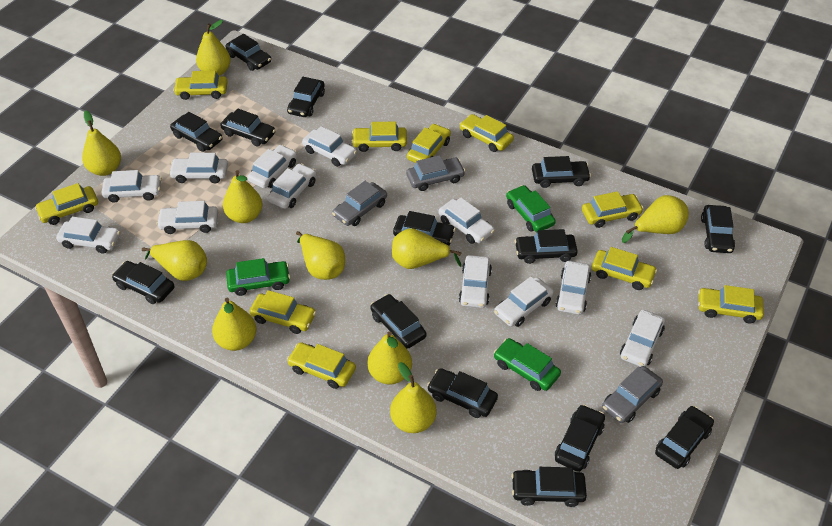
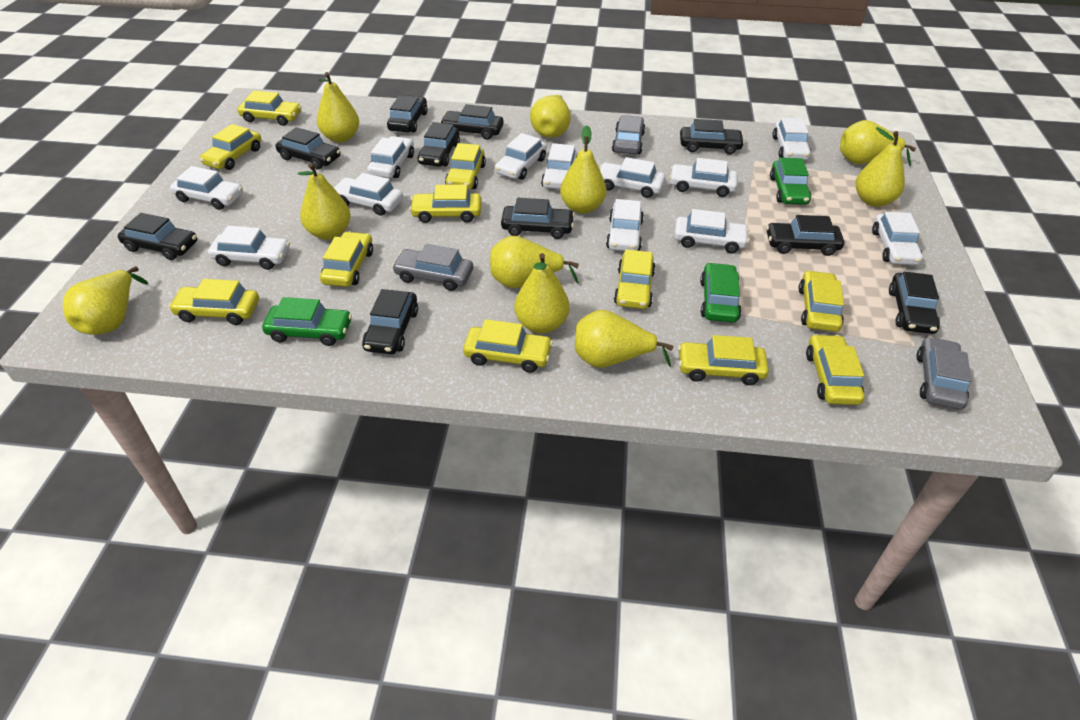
black car: 14 -> 10
yellow car: 10 -> 11

